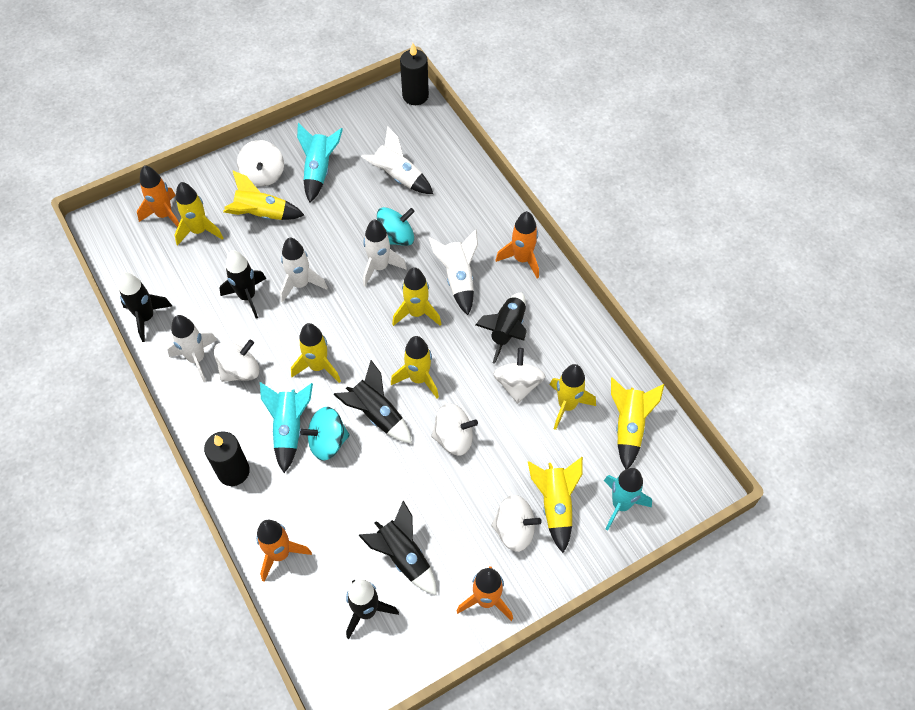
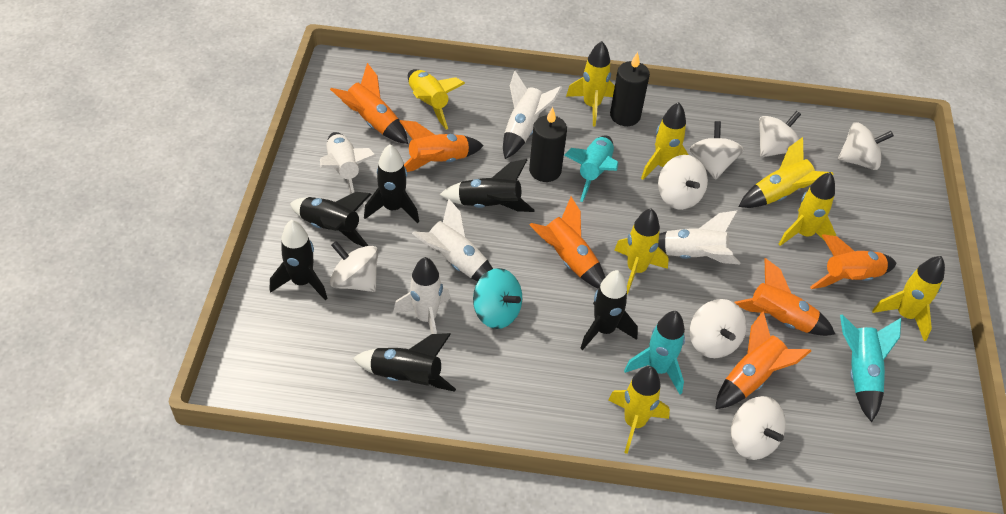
orange rocket: 4 -> 6
turquoise spinning top: 2 -> 1
white spinning top: 5 -> 7

